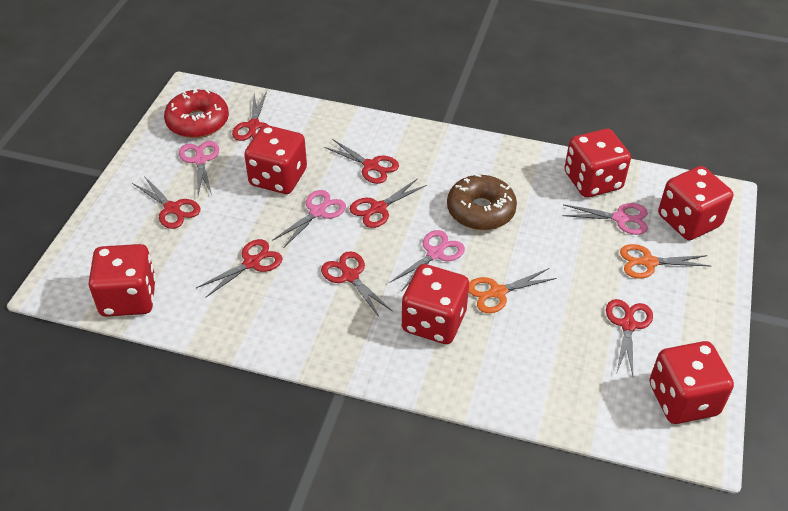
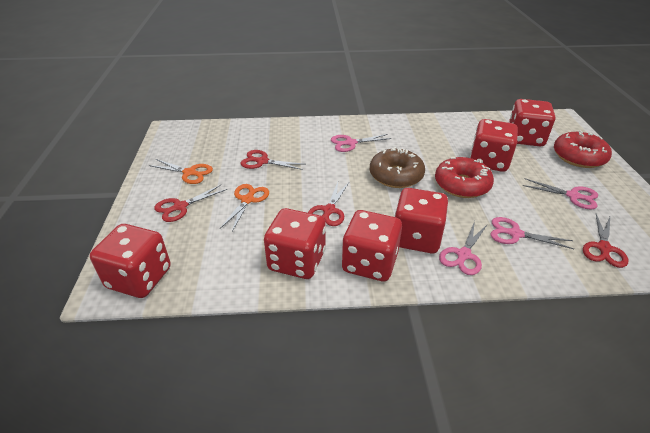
red donut: 1 -> 2
red scissors: 7 -> 4

